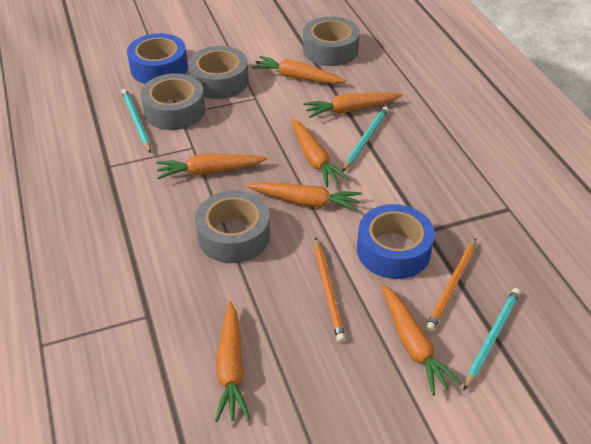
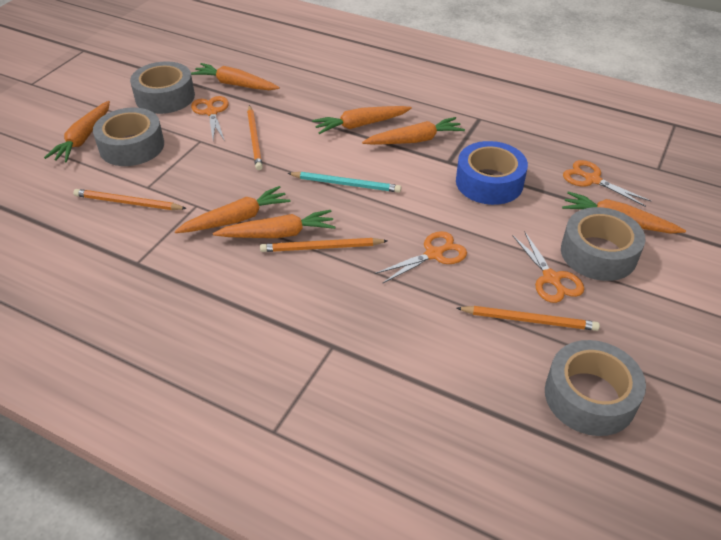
blue tape: 2 -> 1
orange pencil: 2 -> 4
orange scissors: 0 -> 4
turquoise pencil: 3 -> 1

